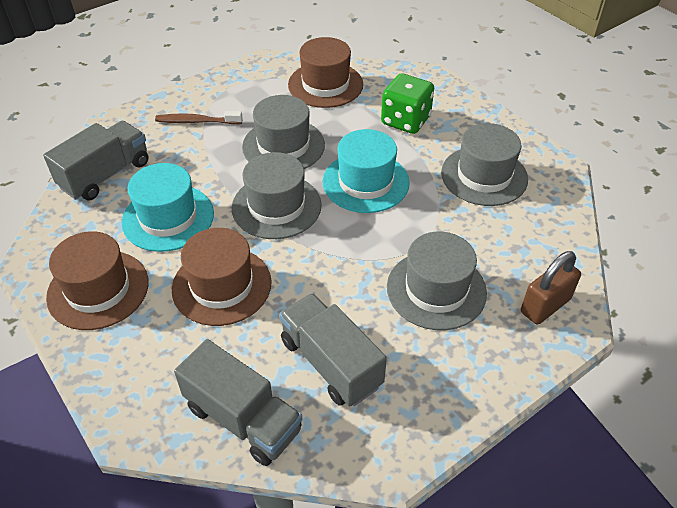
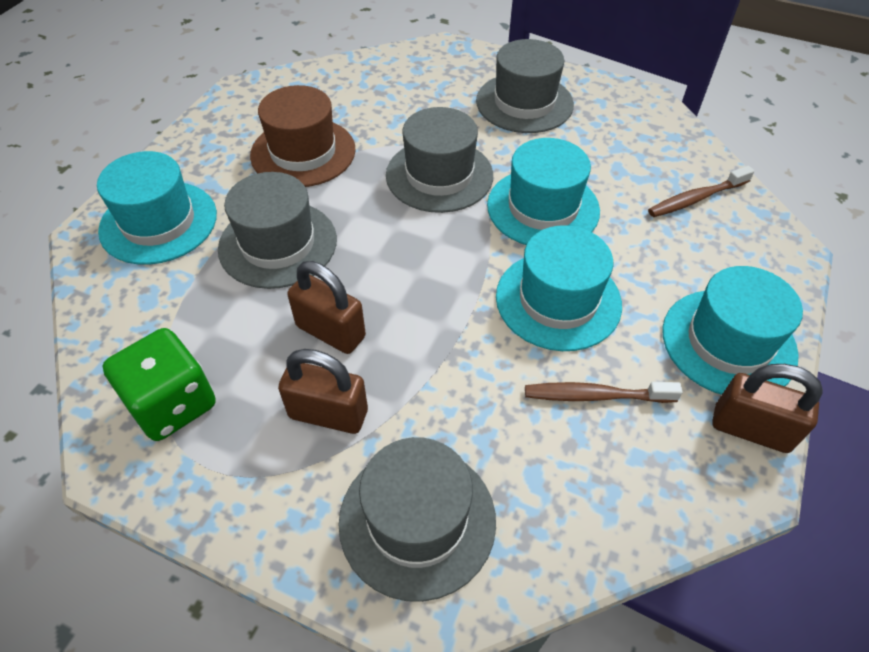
brown hat: 3 -> 1
brown padlock: 1 -> 3
brown toothbrush: 1 -> 2
grey truck: 3 -> 0
turquoise hat: 2 -> 4

